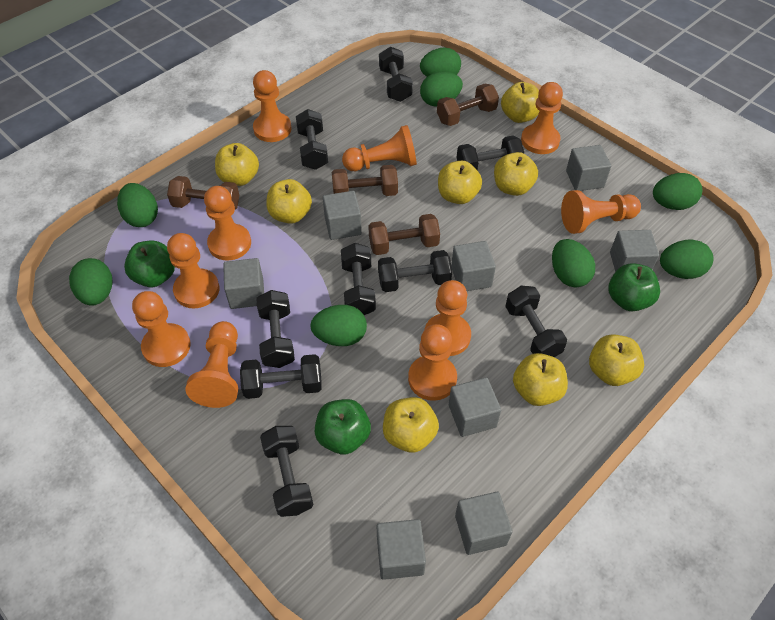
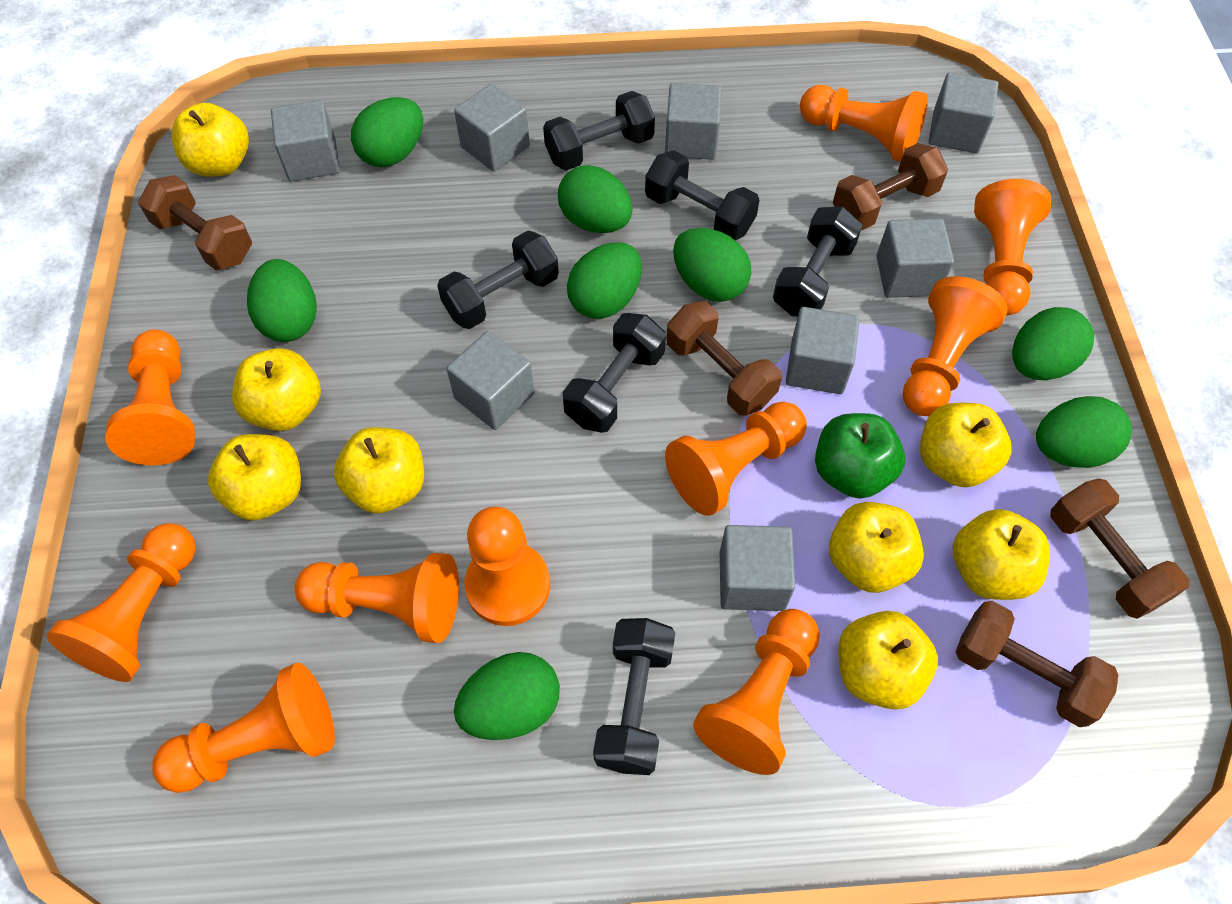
black dumbbell: 9 -> 6
brown dumbbell: 4 -> 5
green apple: 3 -> 1

